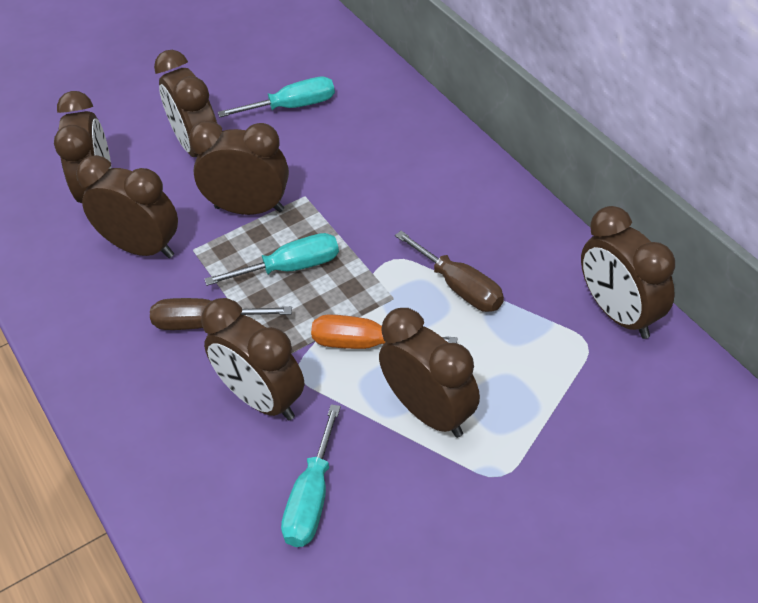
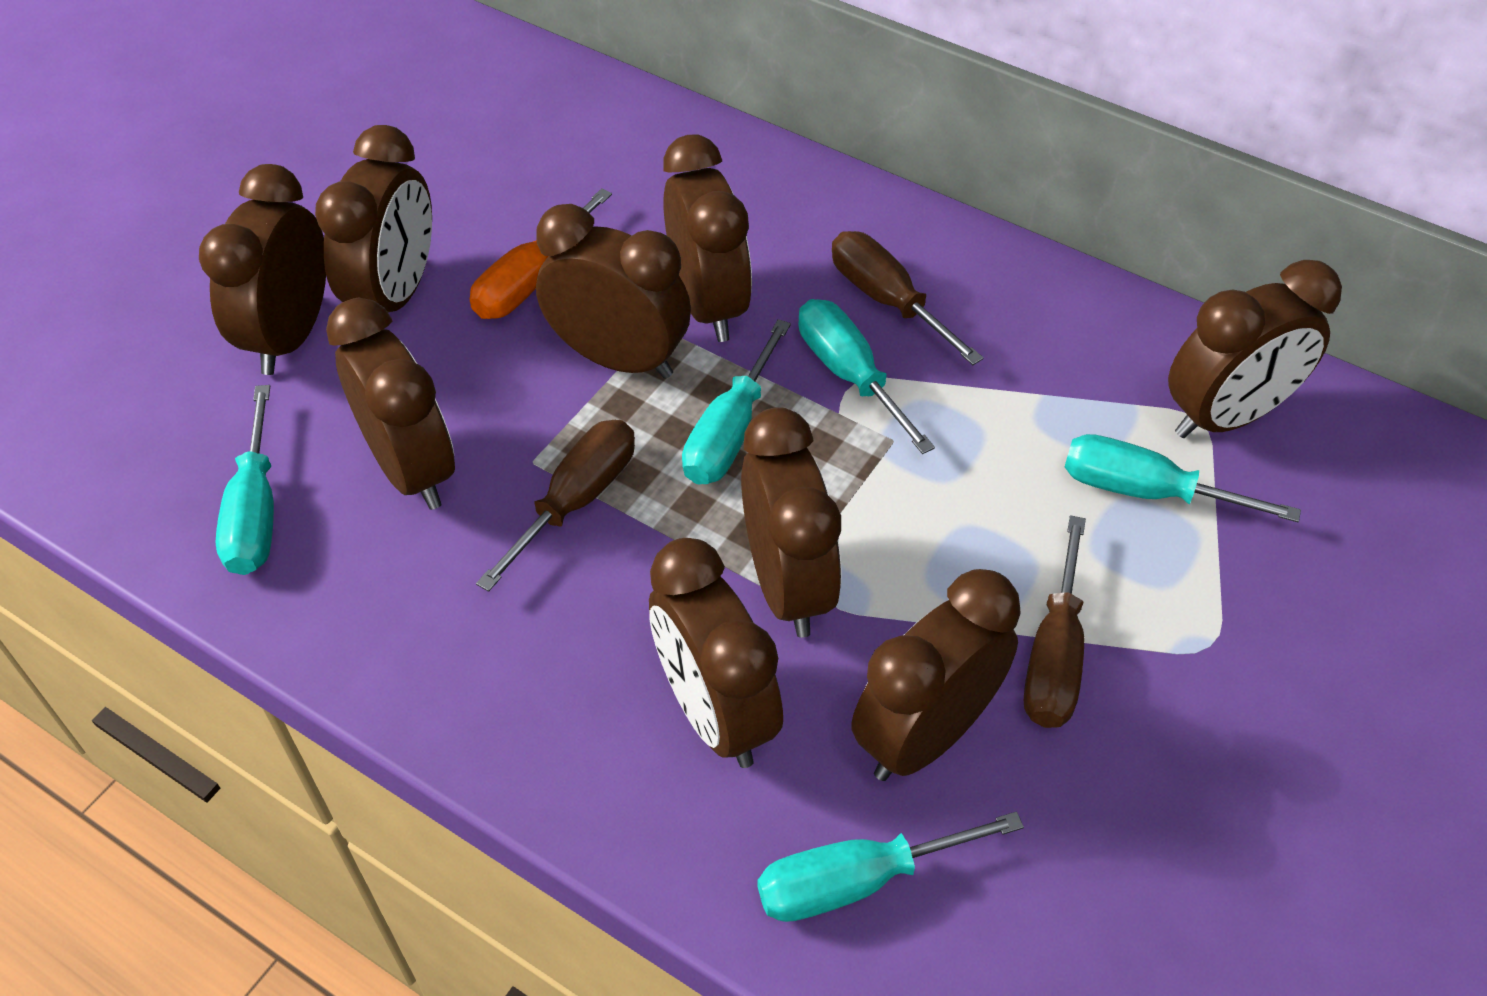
brown clock: 7 -> 9
brown screwdriver: 2 -> 3
turquoise screwdriver: 3 -> 5

